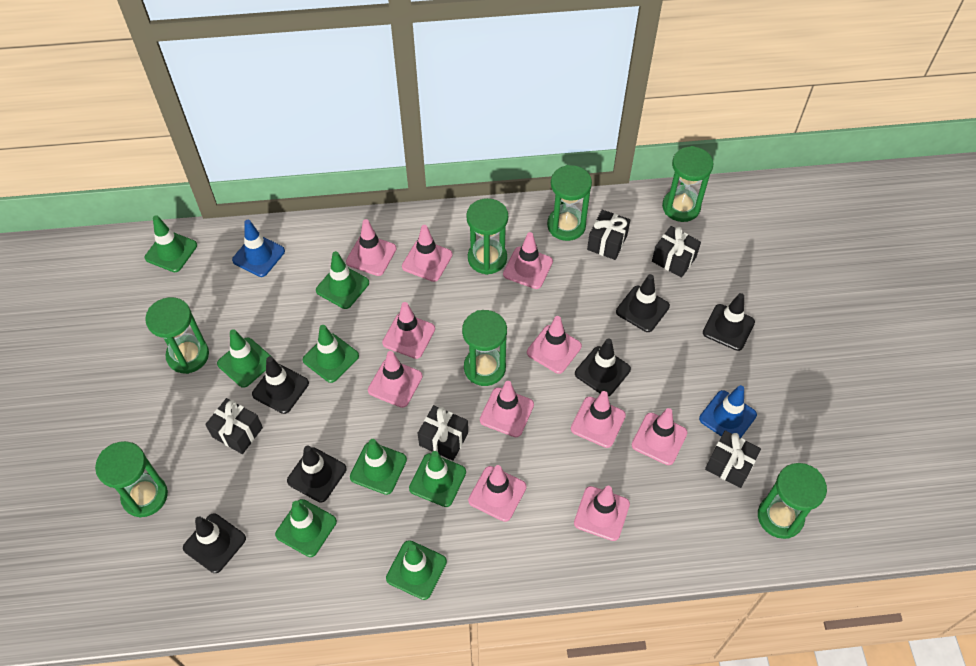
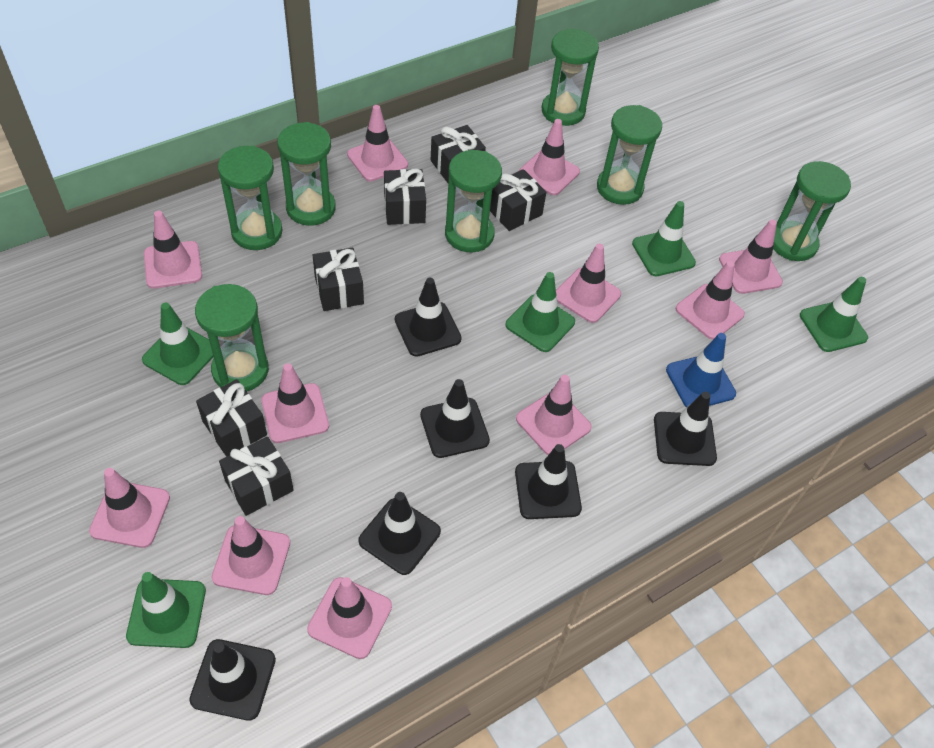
black gift: 5 -> 6
blue traffic cone: 2 -> 1
green traffic cone: 8 -> 5

